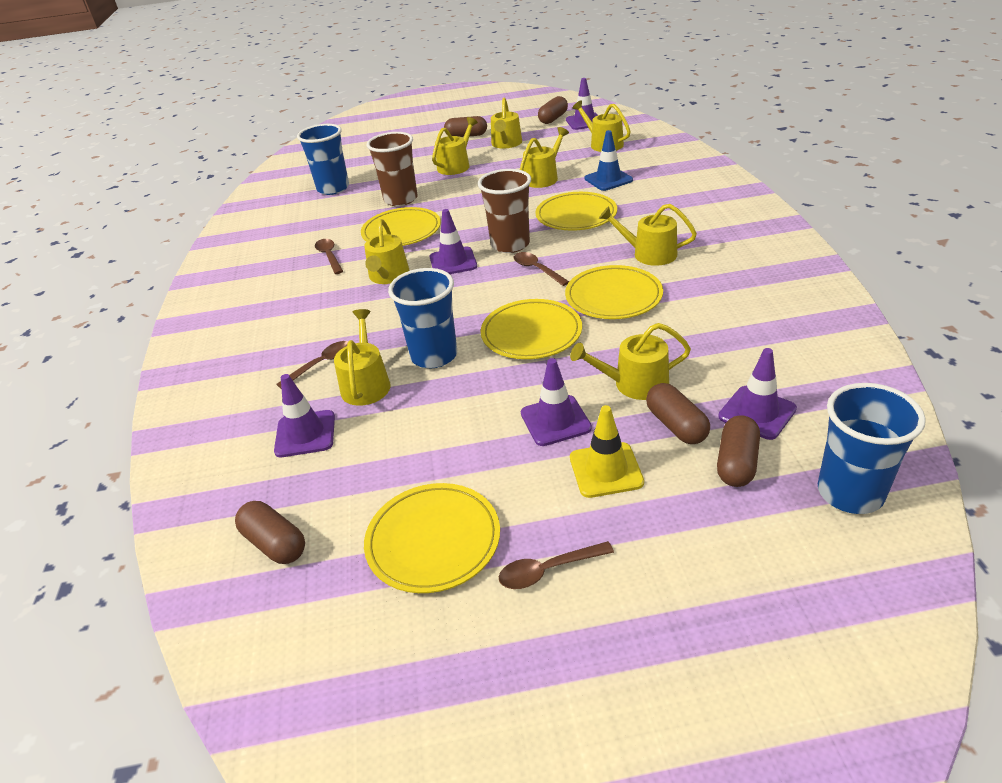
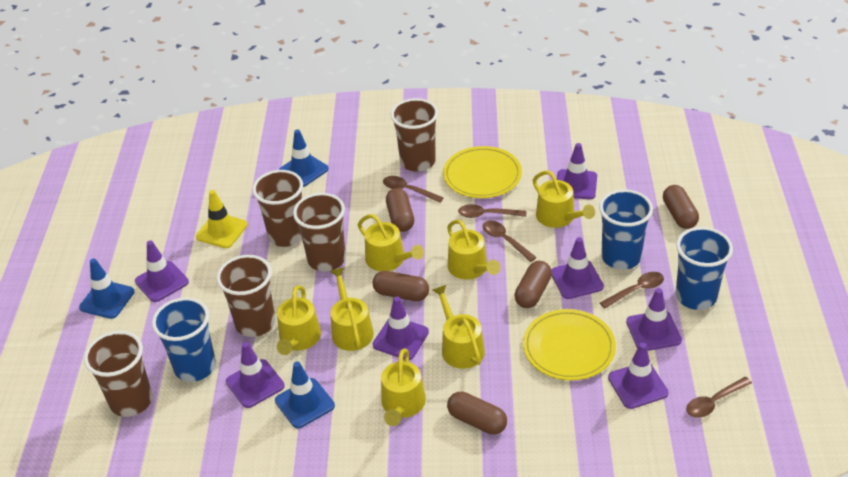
blue traffic cone: 1 -> 3
brown cup: 2 -> 5
brown spoon: 4 -> 5
purple traffic cone: 5 -> 7
yellow plate: 5 -> 2
yellow watering can: 8 -> 7

